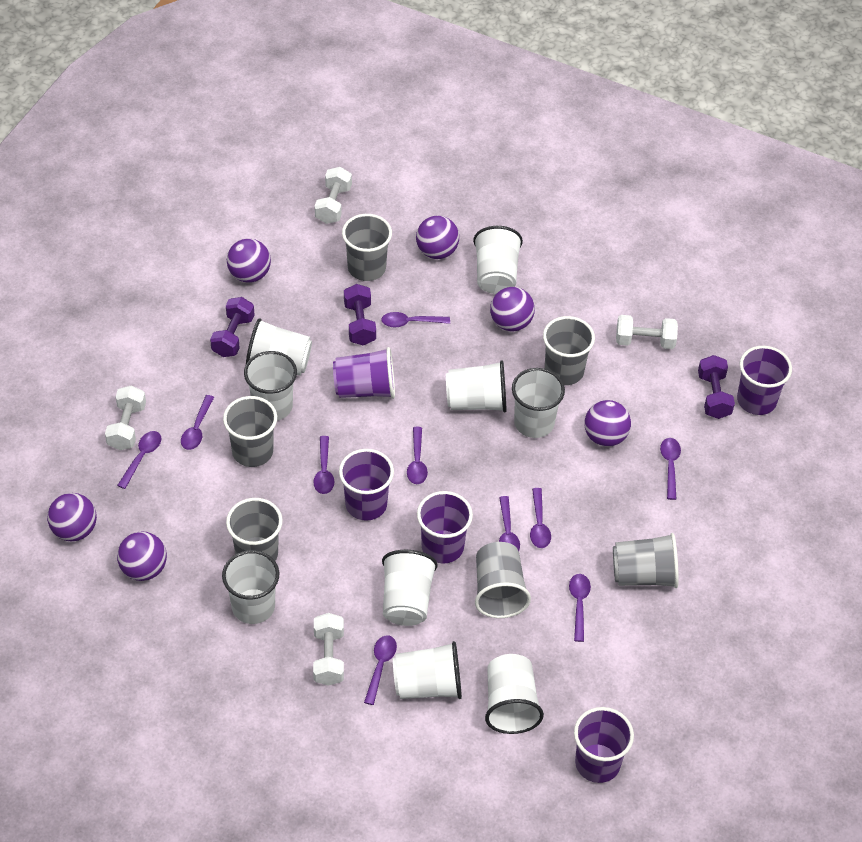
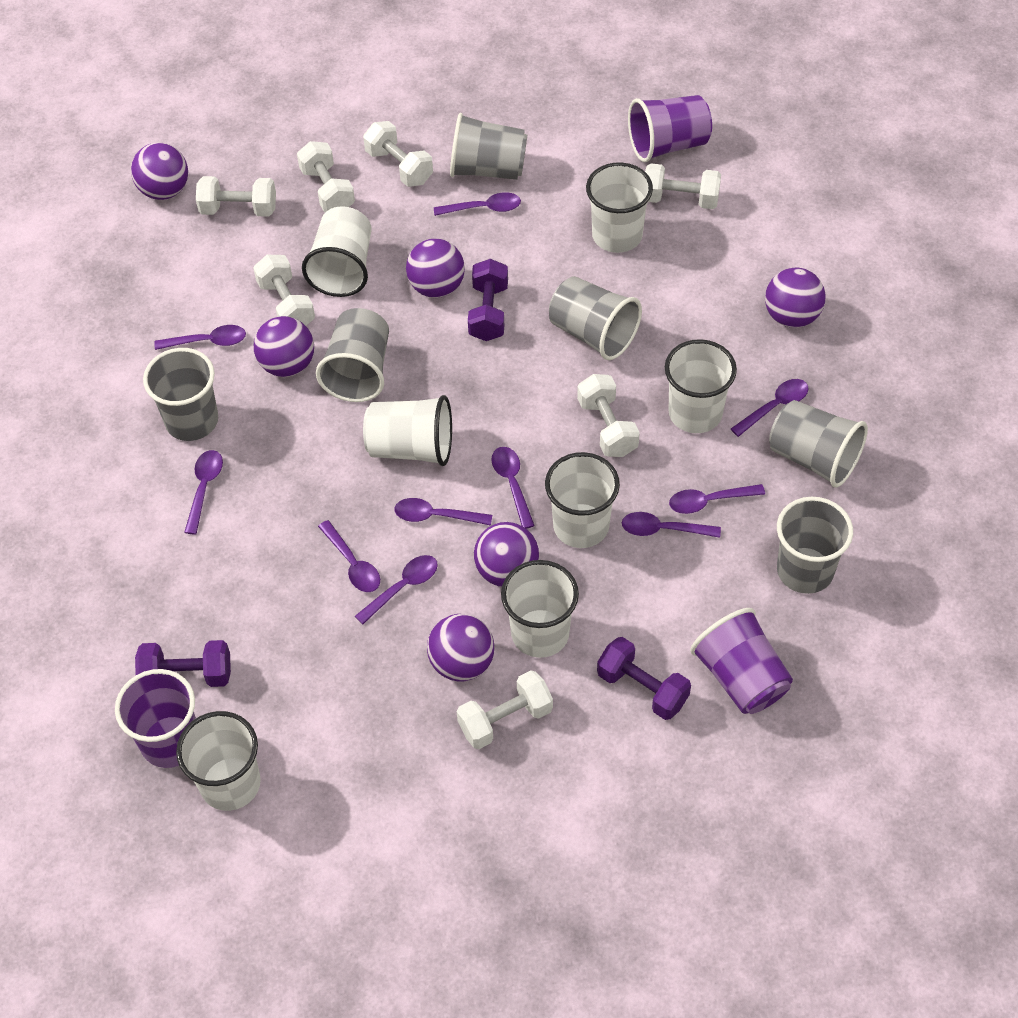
purple cup: 5 -> 3
white cup: 9 -> 7
white dumbbell: 4 -> 7

